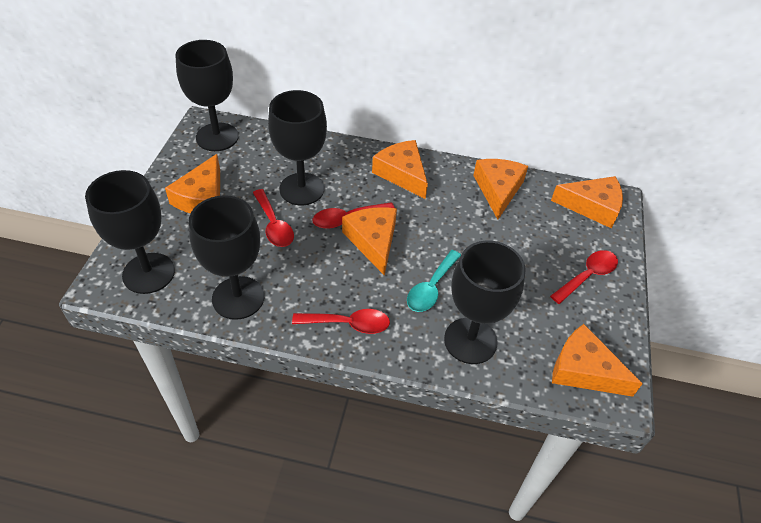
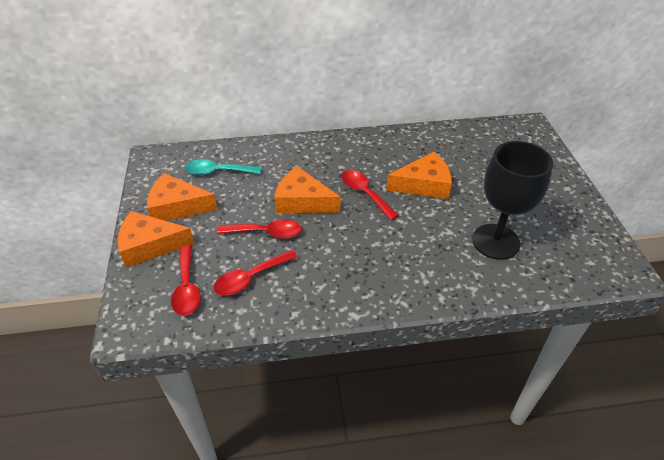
black goblet: 5 -> 1
orange cheese: 6 -> 4

